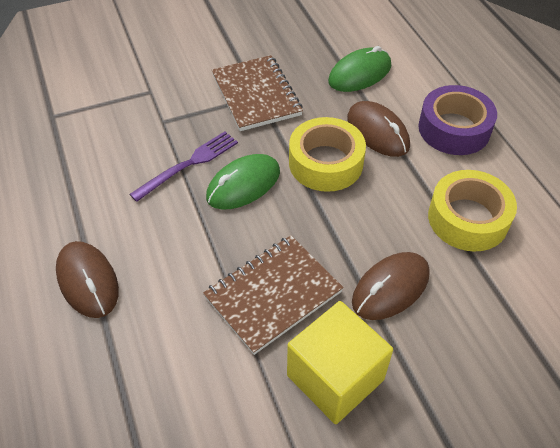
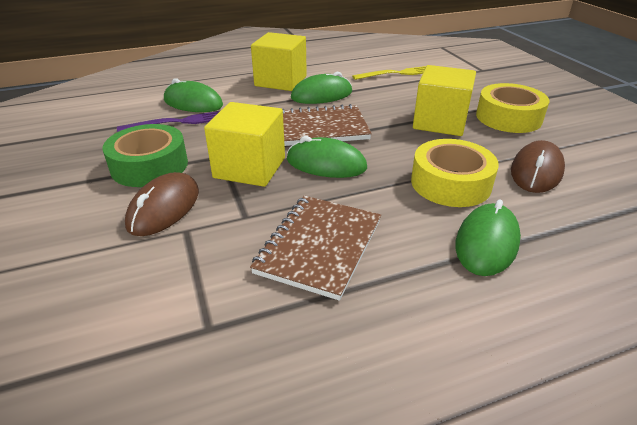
brown mouse: 3 -> 2
green mouse: 2 -> 4
green tape: 0 -> 1
purple tape: 1 -> 0
yellow cube: 1 -> 3
yellow fork: 0 -> 1

